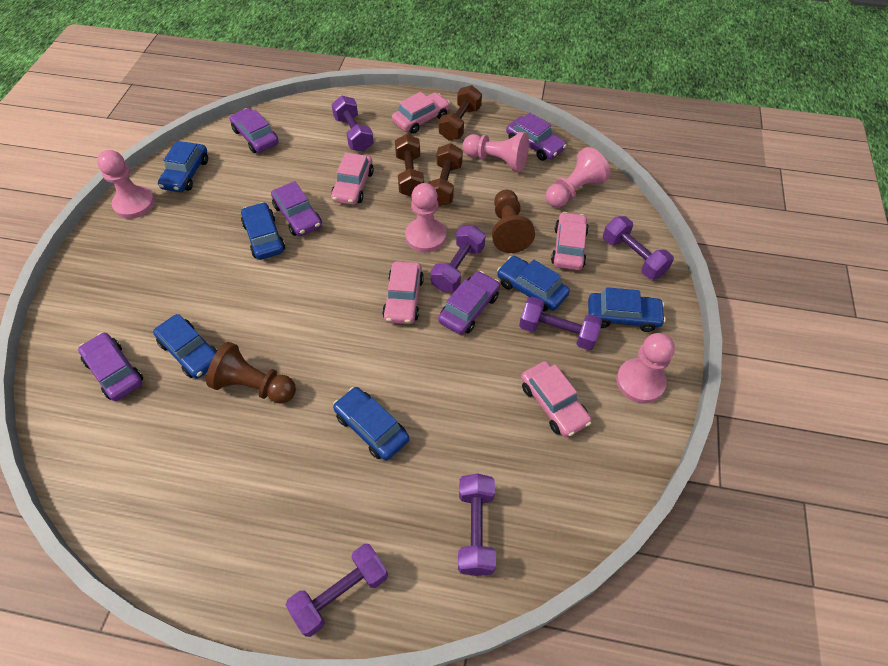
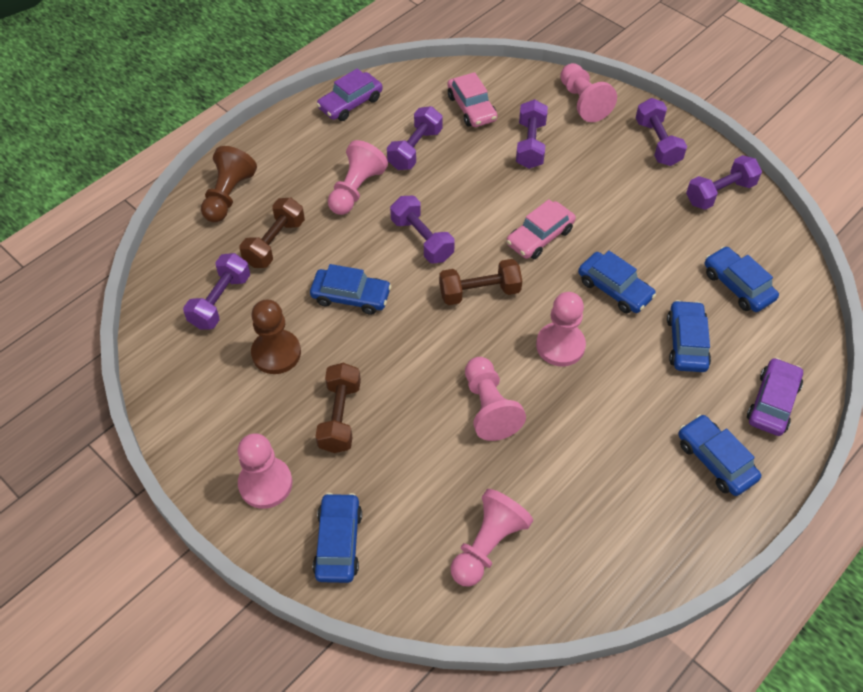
pink car: 5 -> 2
pink pawn: 5 -> 6
purple car: 5 -> 2

